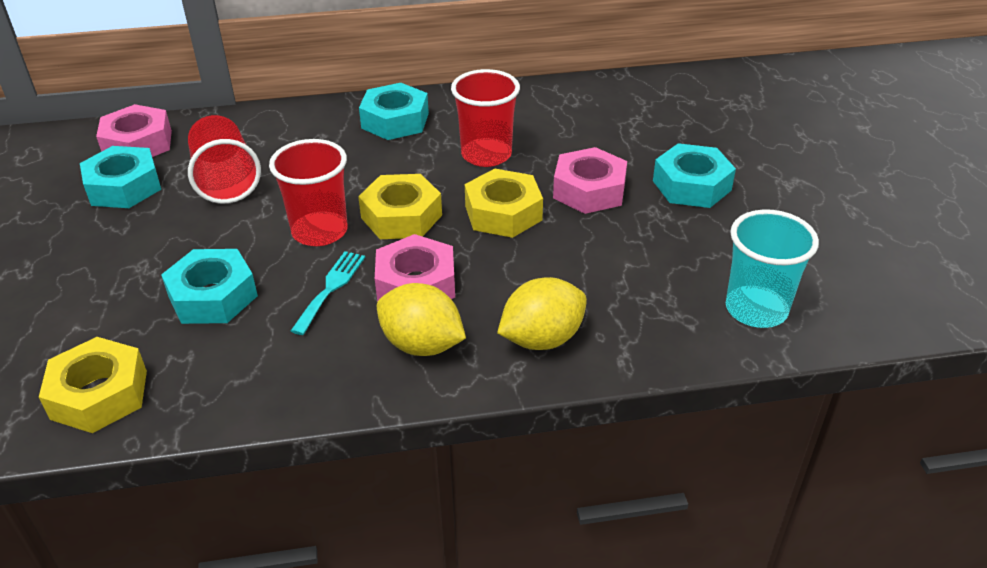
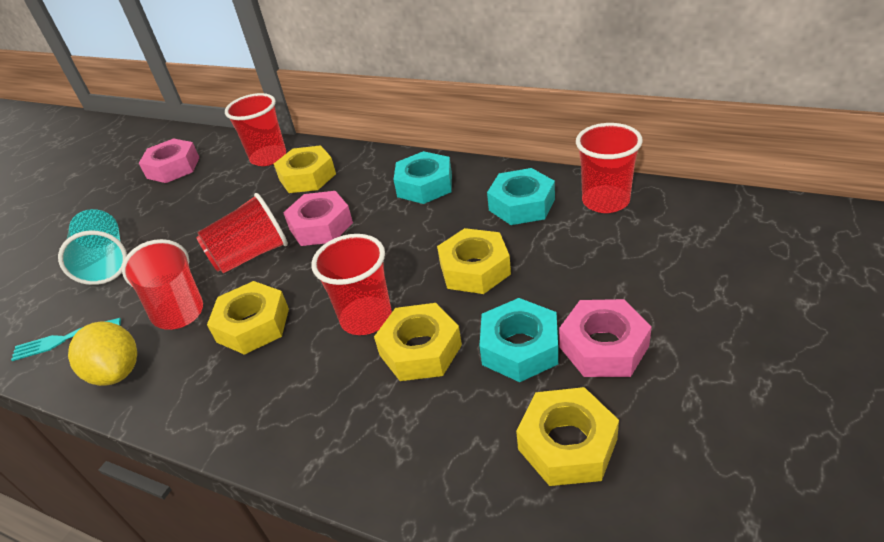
red cup: 3 -> 5
turquoise nut: 4 -> 3
yellow lemon: 2 -> 1
yellow nut: 3 -> 5

